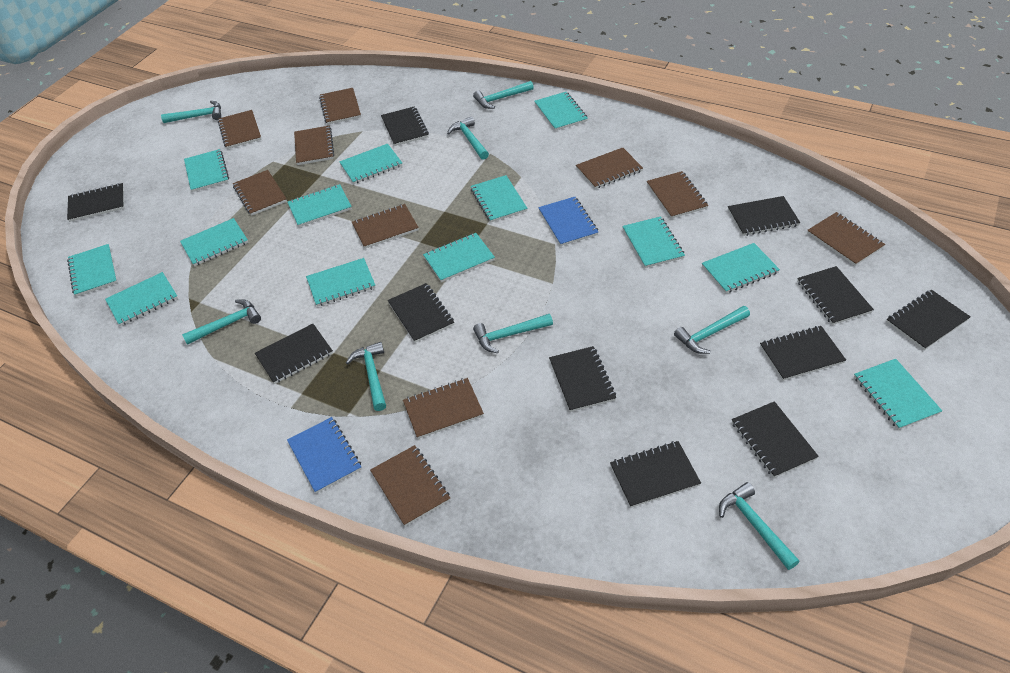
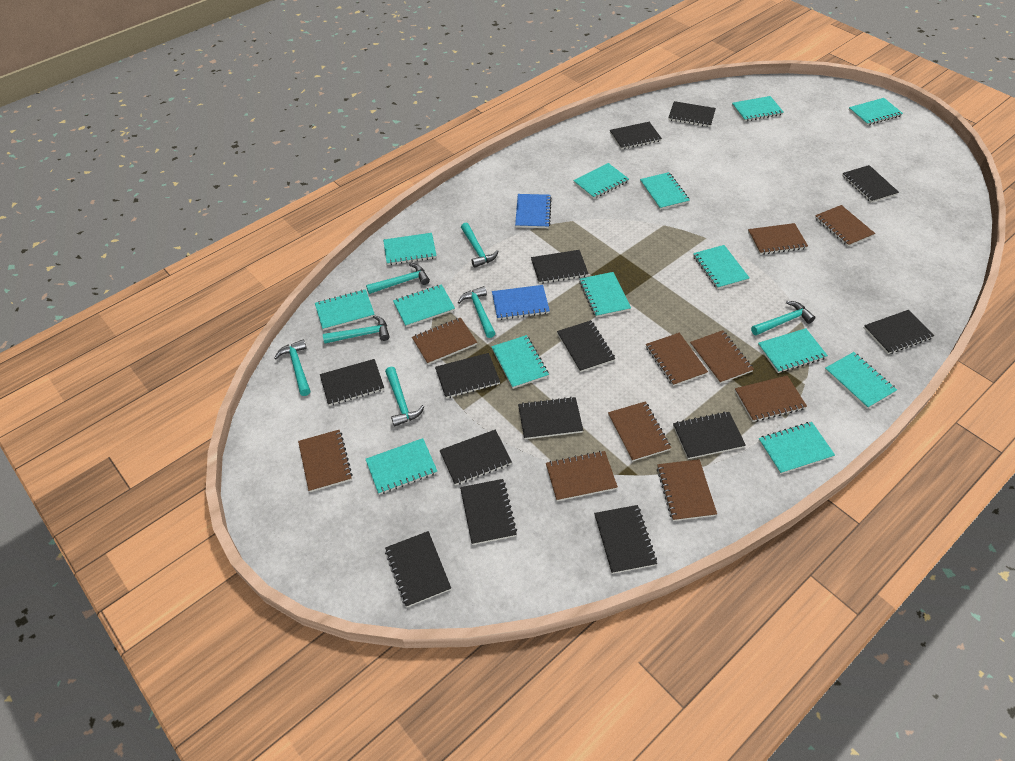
black notebook: 11 -> 14
turquoise hammer: 8 -> 7
turquoise notebook: 13 -> 14

